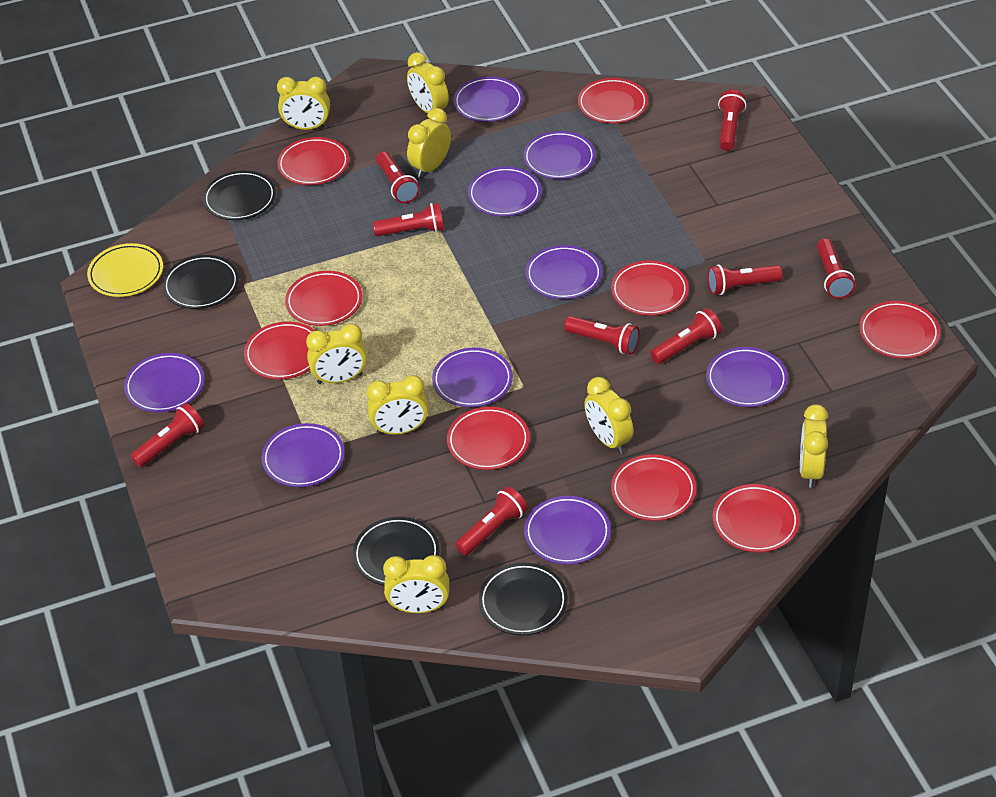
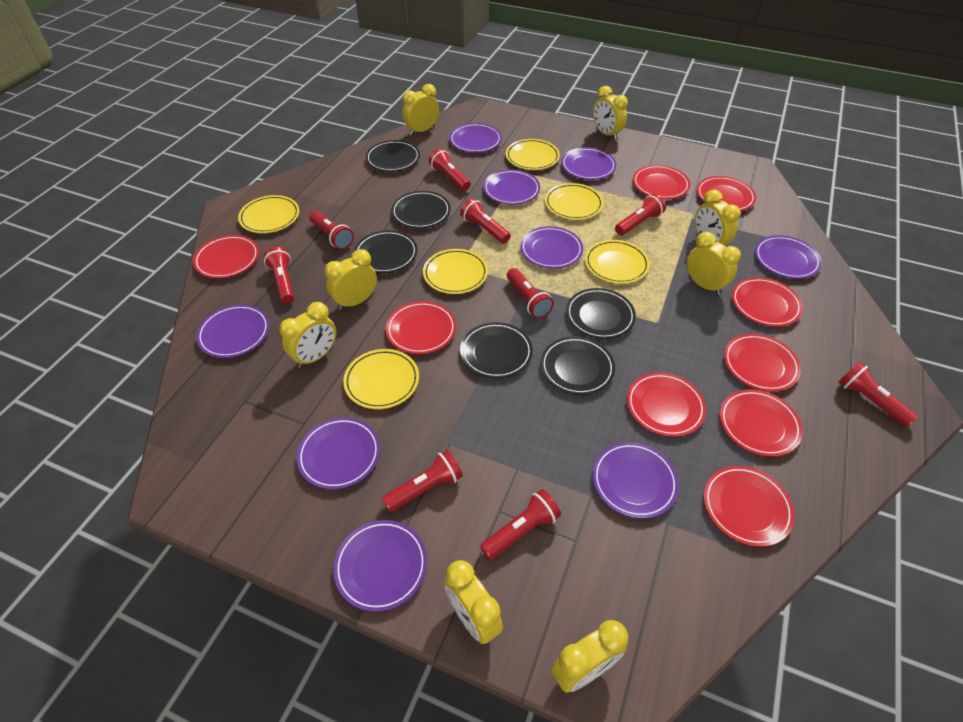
black plate: 4 -> 6
yellow plate: 1 -> 6

